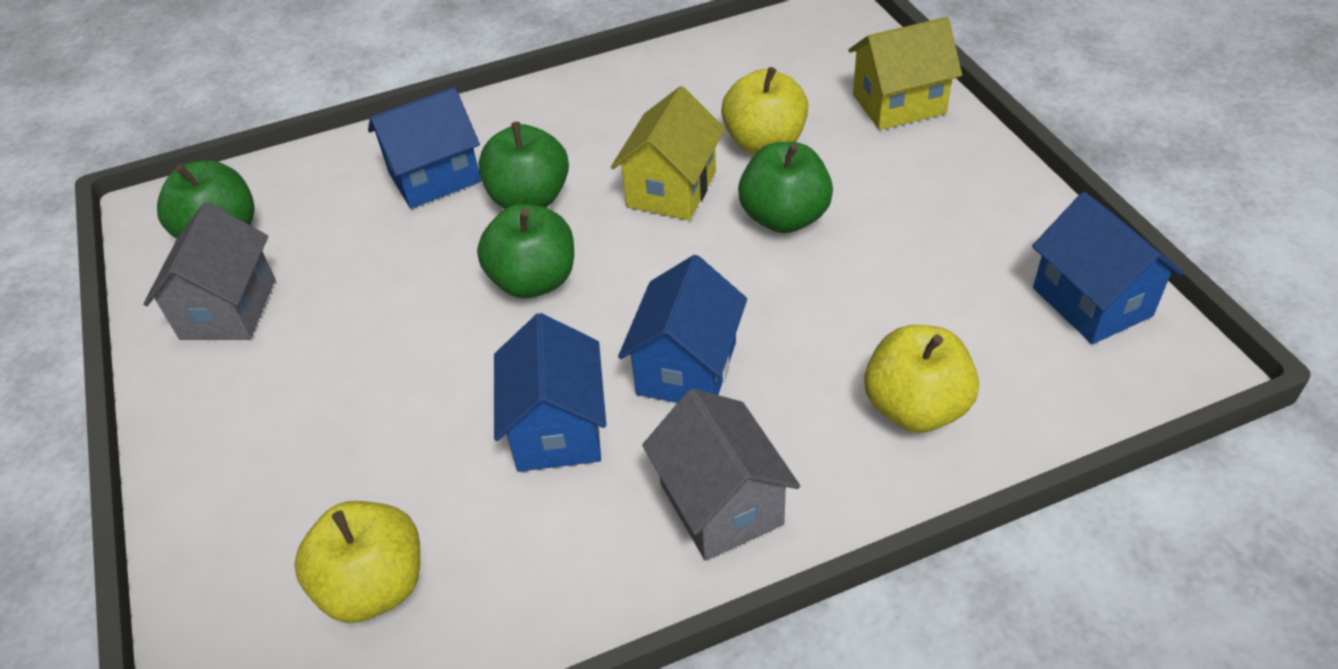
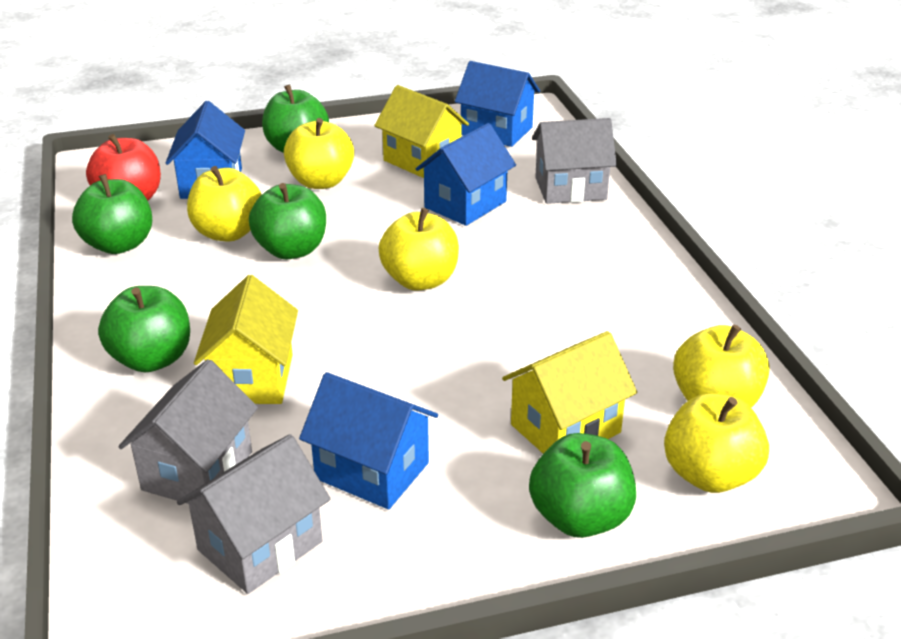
green apple: 4 -> 5
grey house: 2 -> 3
red apple: 0 -> 1
yellow apple: 3 -> 5
yellow house: 2 -> 3

